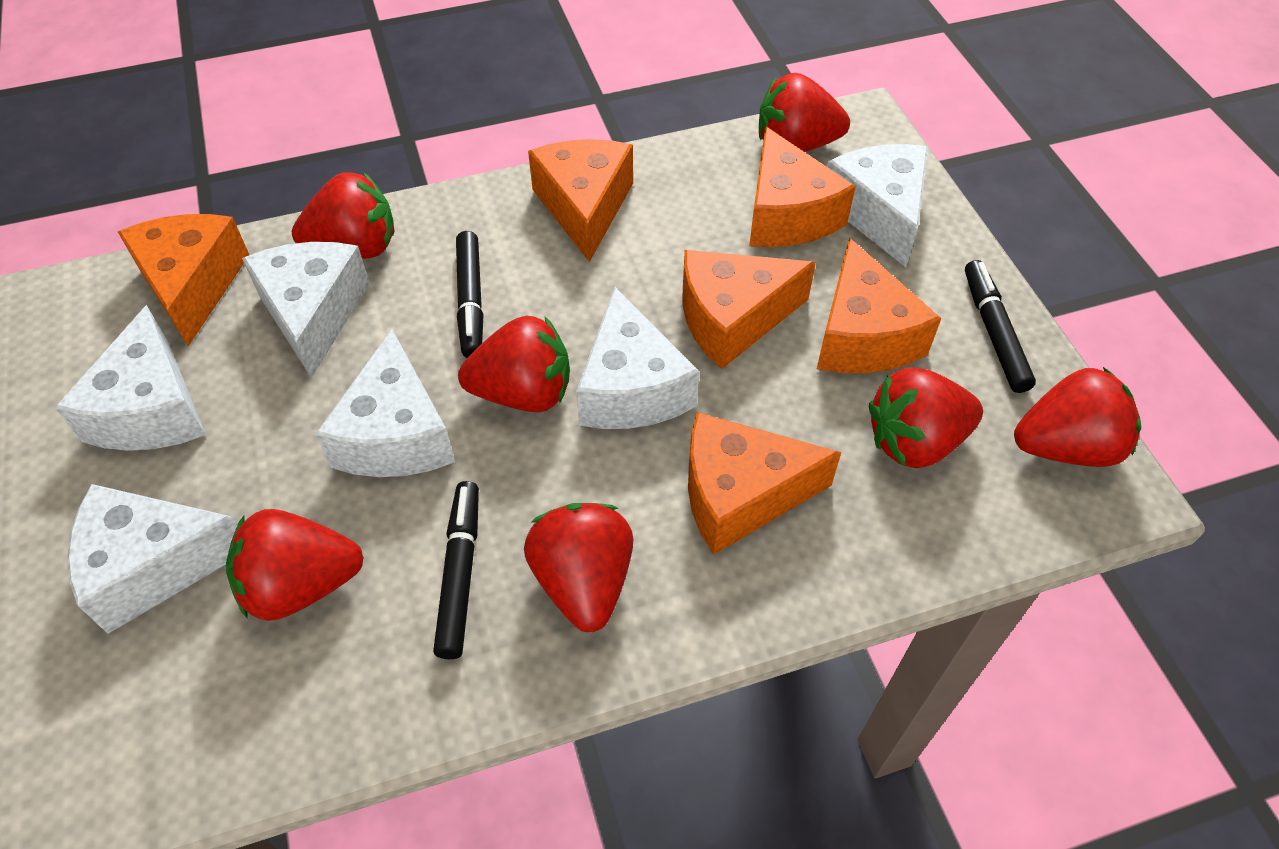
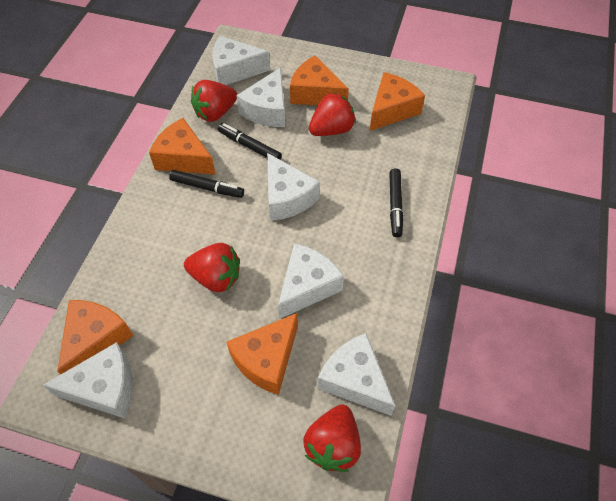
orange cheese: 6 -> 5
red strawberry: 7 -> 4

